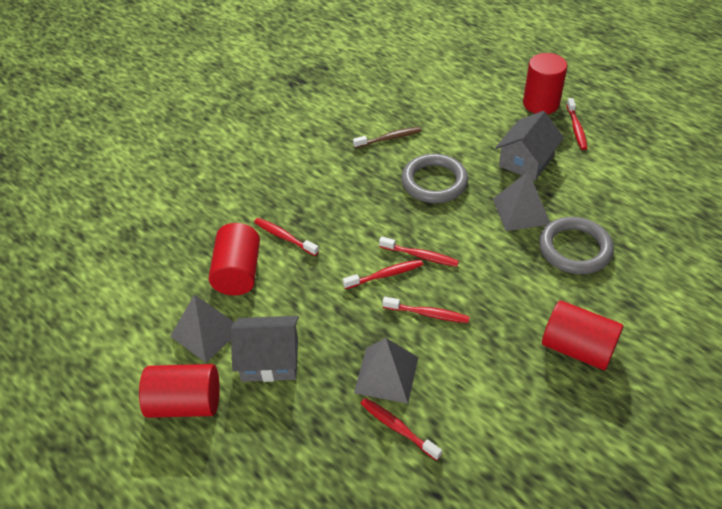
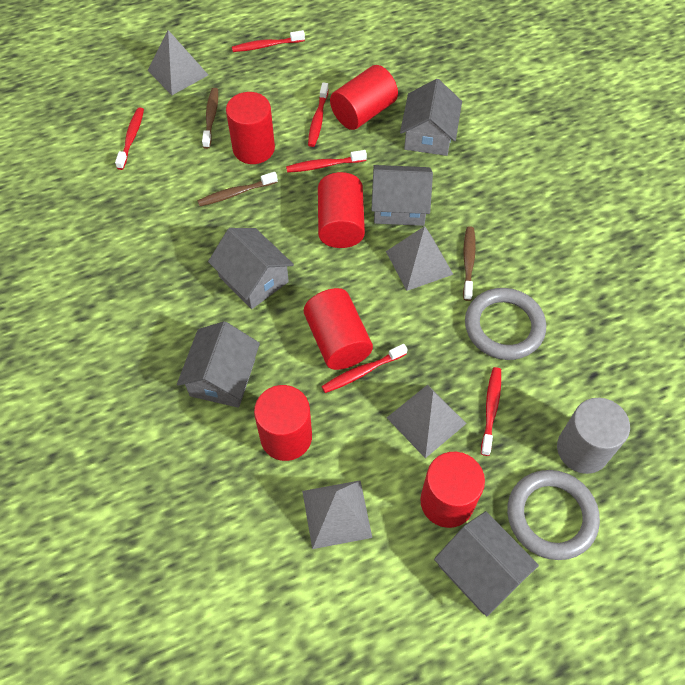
brown toothbrush: 1 -> 3
grey cylinder: 0 -> 1
grey house: 2 -> 5
grey pyramid: 3 -> 4
red cylinder: 4 -> 6

